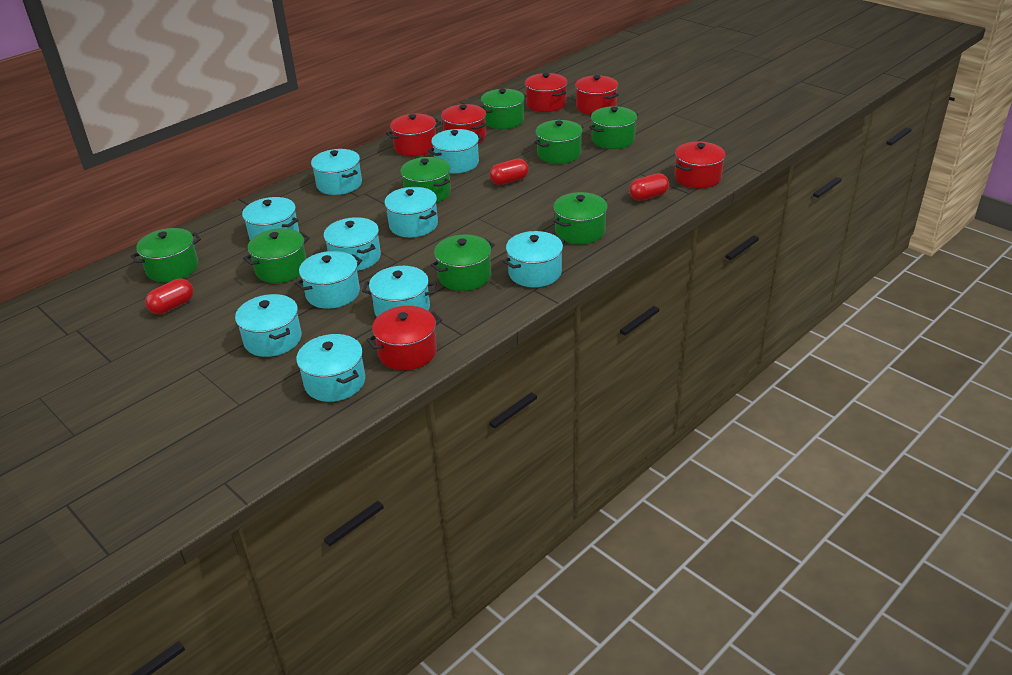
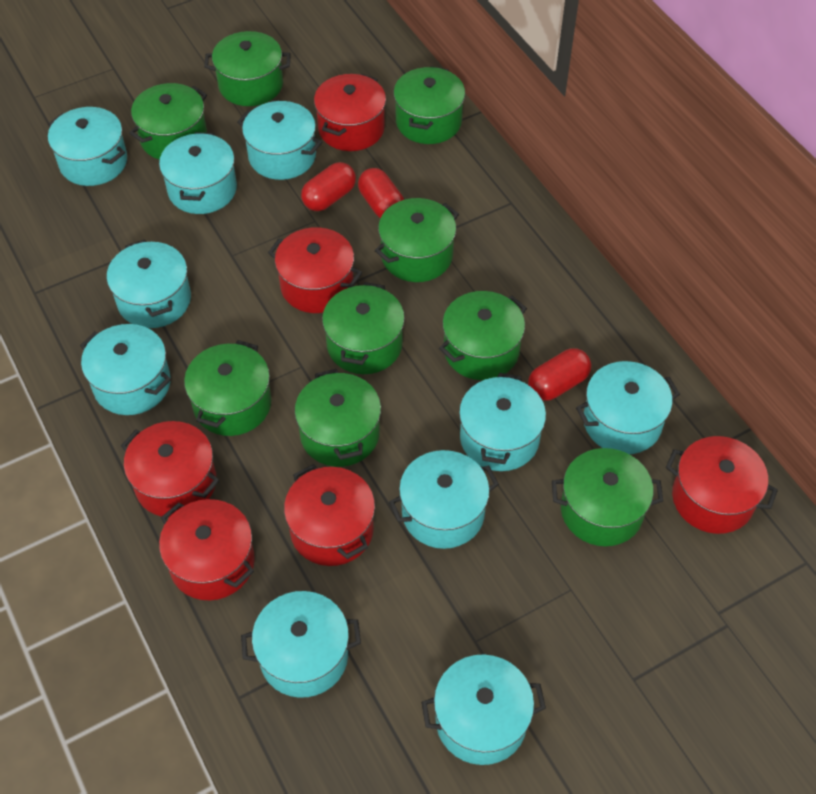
green pot: 8 -> 9

